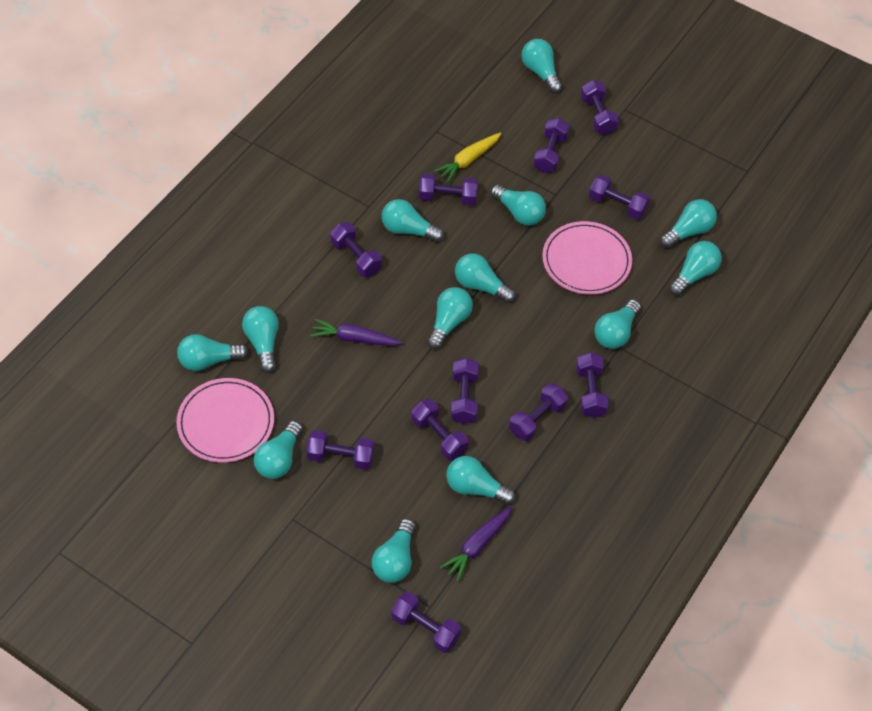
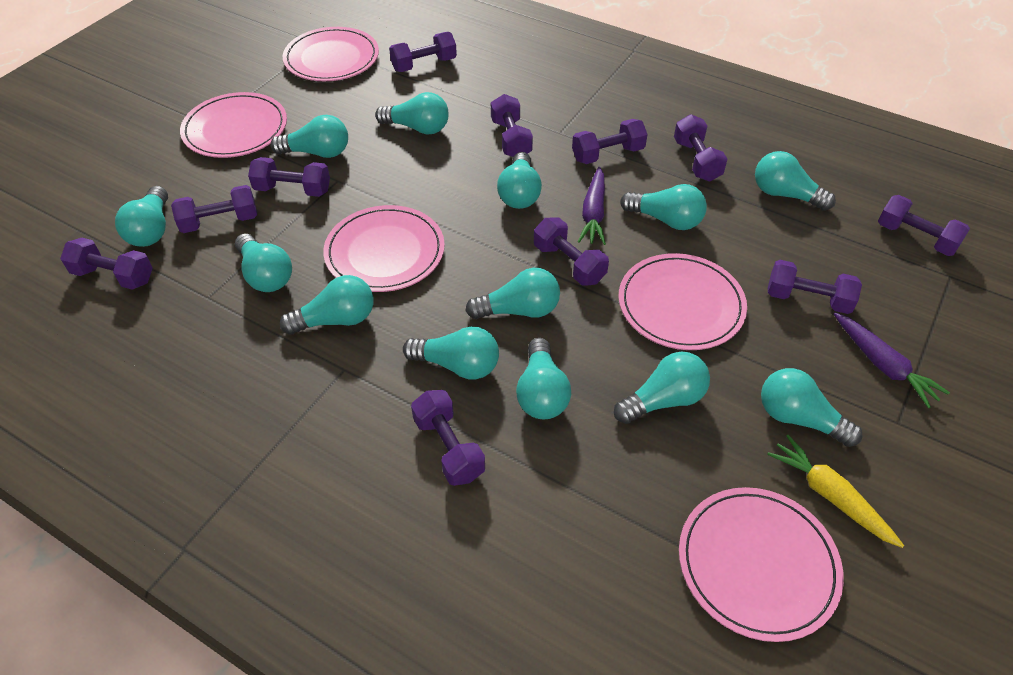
pink plate: 2 -> 5

